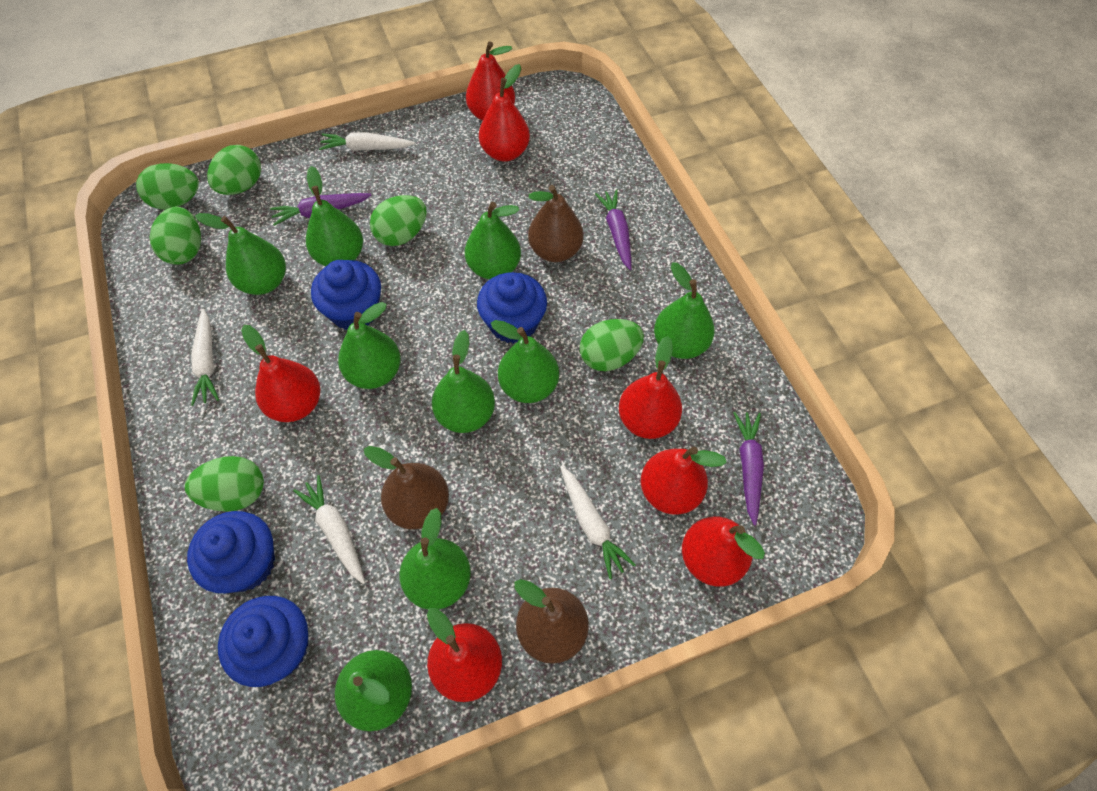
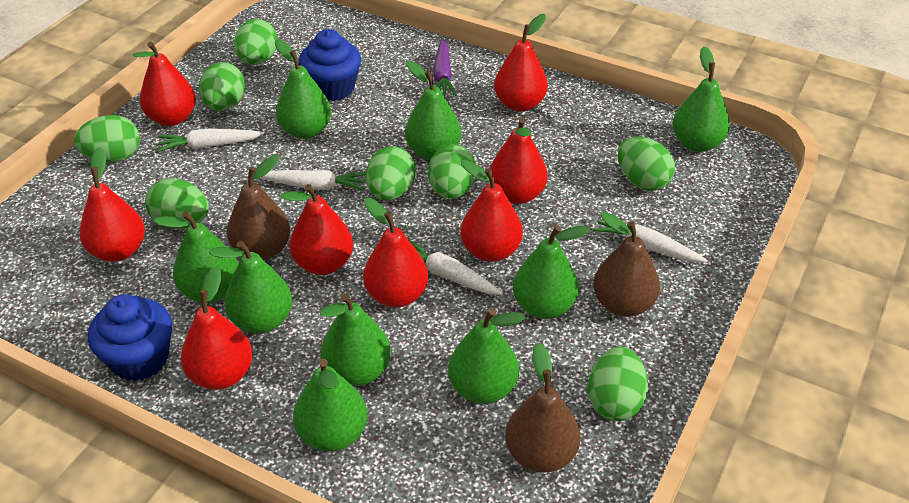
blue cupcake: 4 -> 2
green egg: 6 -> 8
purple carrot: 3 -> 1
red pear: 7 -> 8

